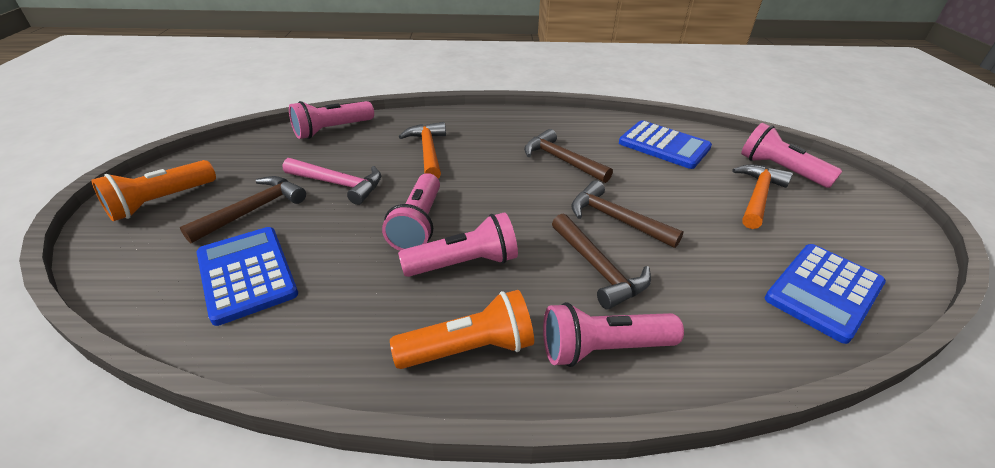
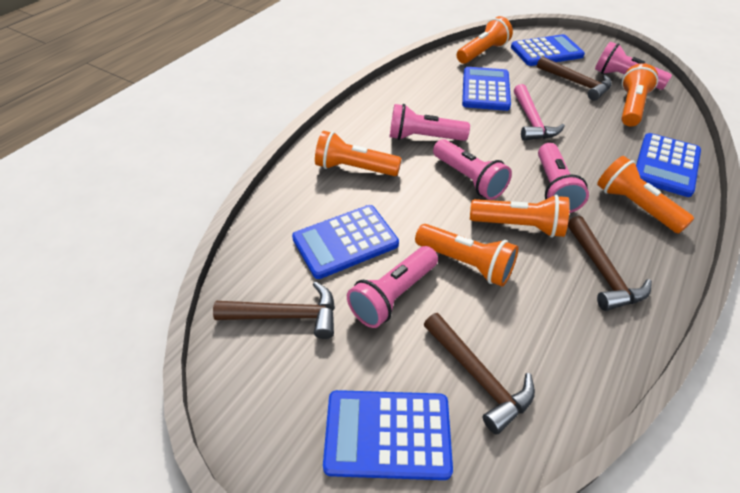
blue calculator: 3 -> 5
orange flashlight: 2 -> 6
orange hammer: 2 -> 0

